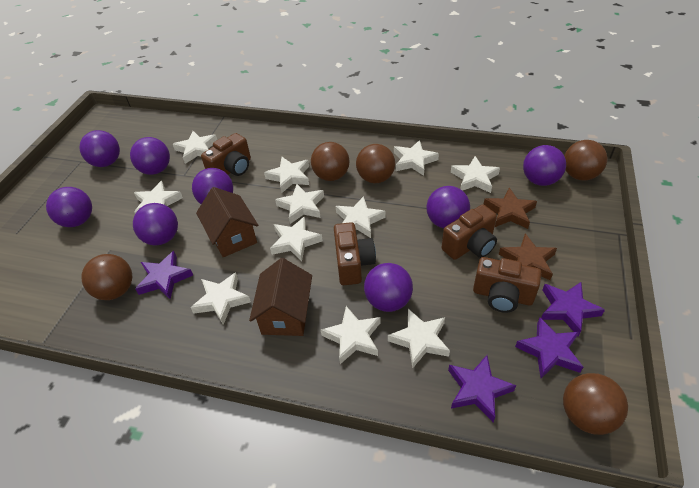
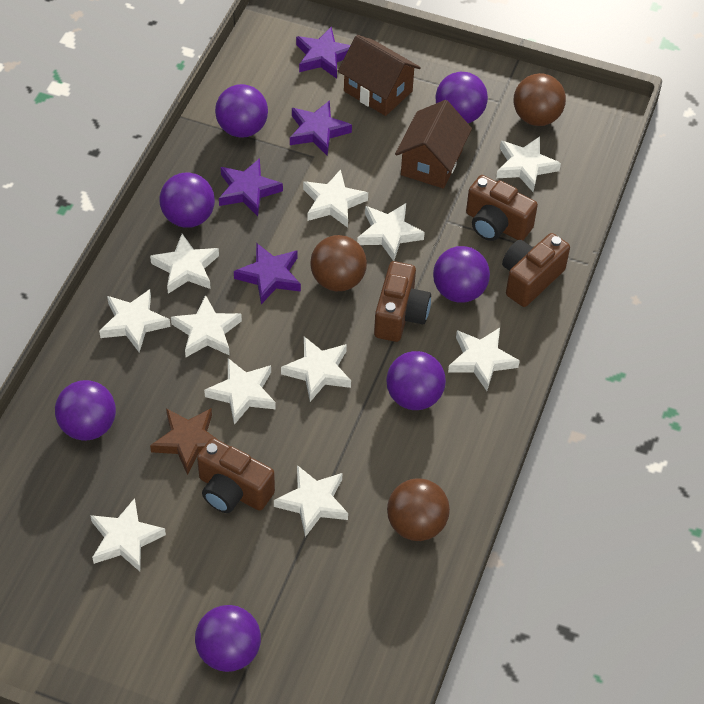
brown ball: 5 -> 3
brown star: 2 -> 1
purple ball: 8 -> 7

